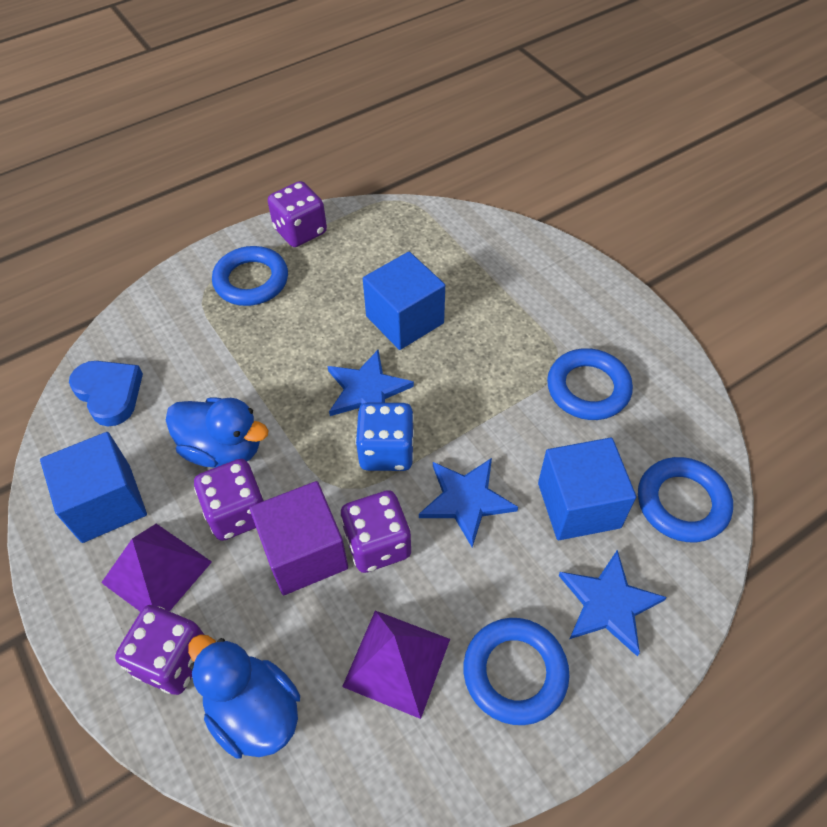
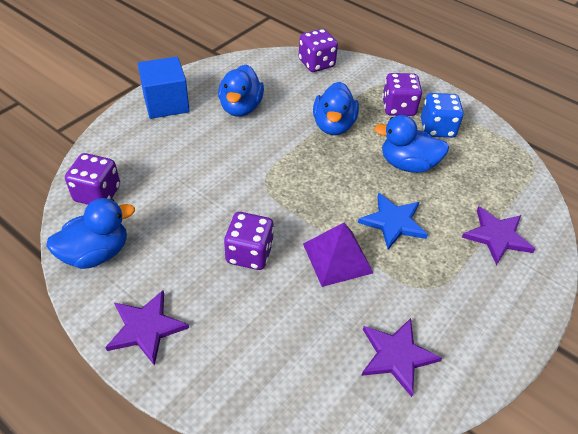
blue cube: 3 -> 1
blue duck: 2 -> 4
blue heart: 1 -> 0
blue ring: 4 -> 0
blue star: 3 -> 1
purple cube: 1 -> 0
purple pyramid: 2 -> 1
purple star: 0 -> 3

